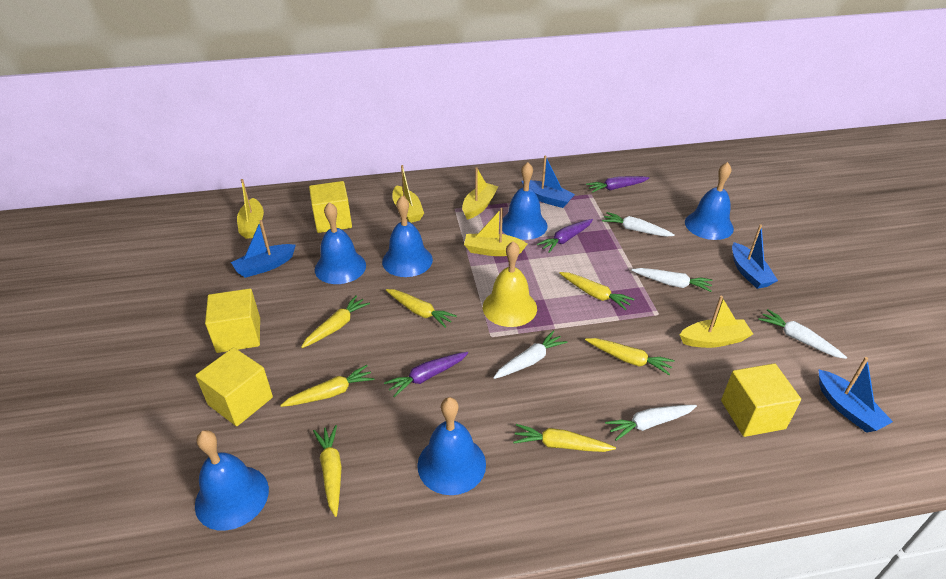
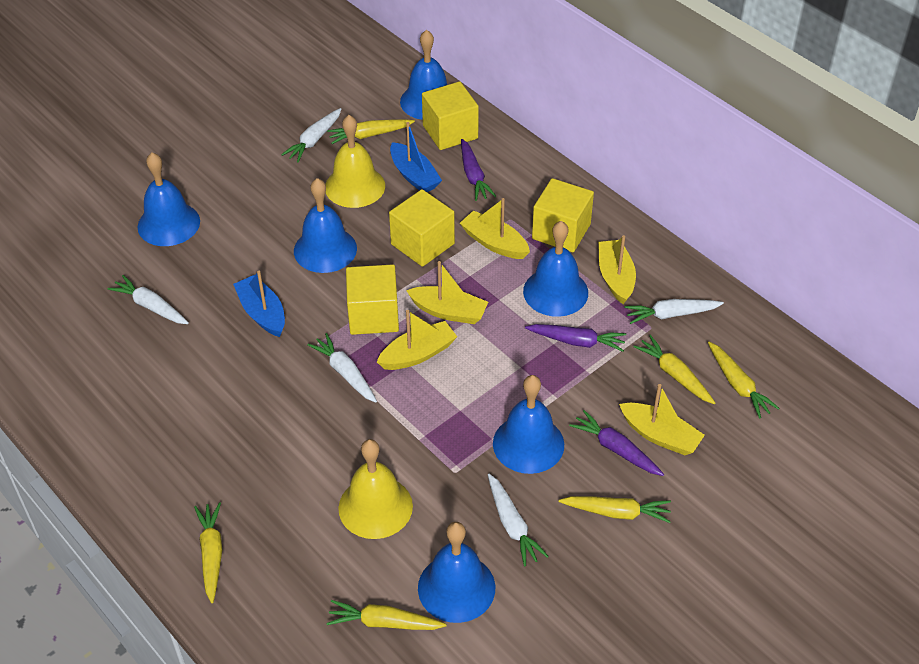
blue boat: 4 -> 2
yellow bell: 1 -> 2
yellow carrot: 7 -> 6

